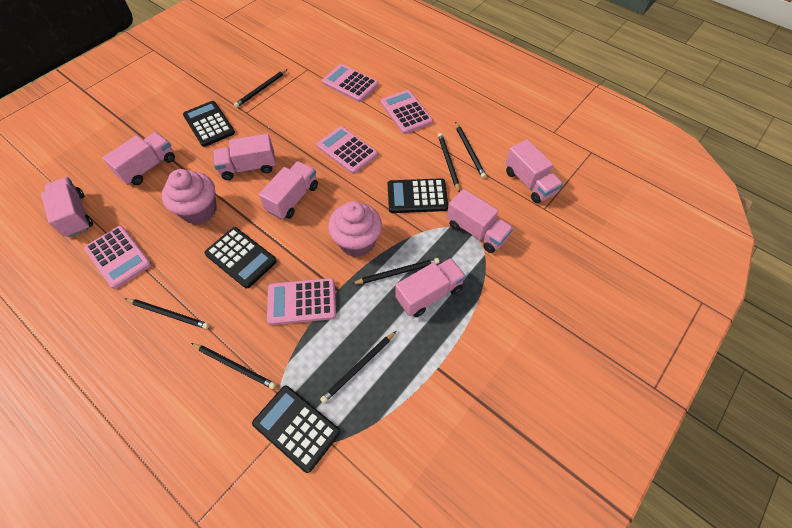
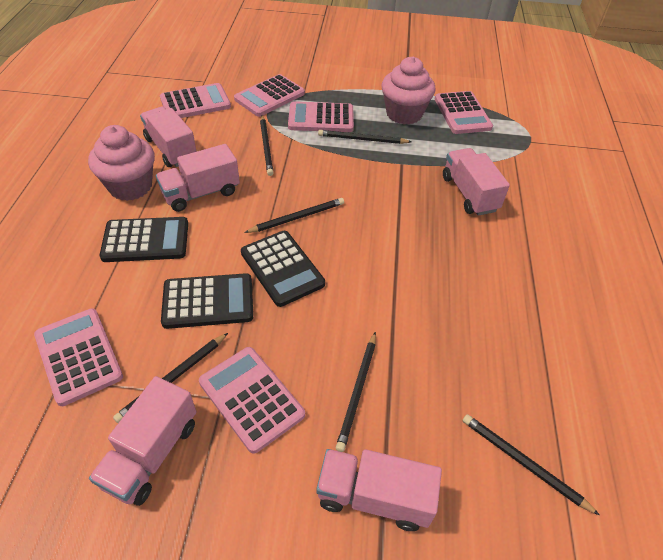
black calculator: 4 -> 3
black pencil: 7 -> 6
pink calculator: 5 -> 6
pink truck: 7 -> 5

